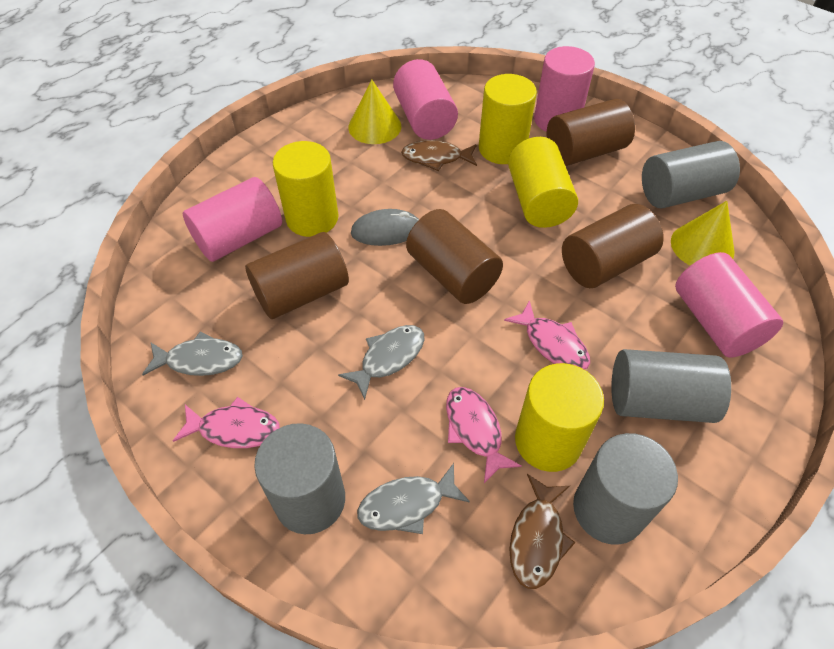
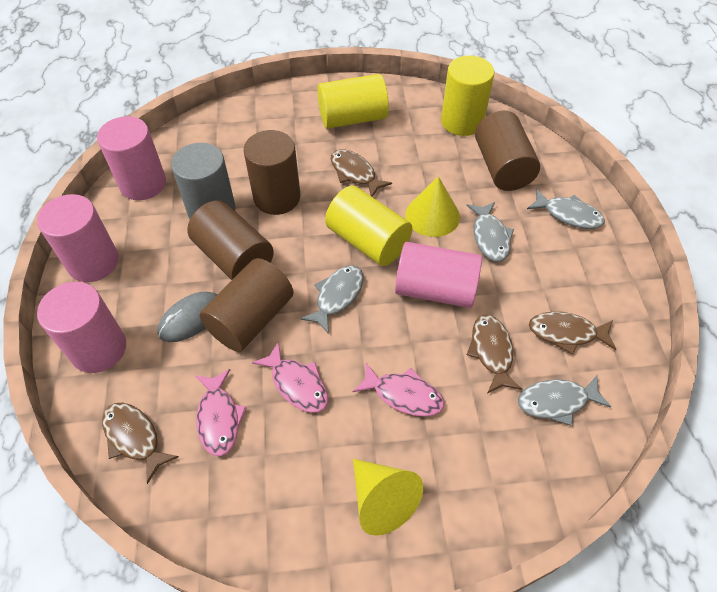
brown fish: 2 -> 4
grey cylinder: 4 -> 1
grey fish: 3 -> 4
yellow cylinder: 4 -> 3

